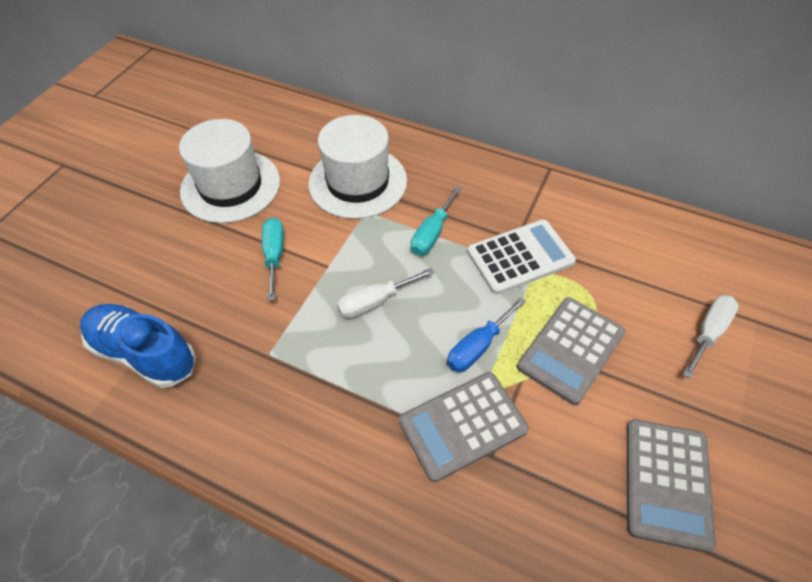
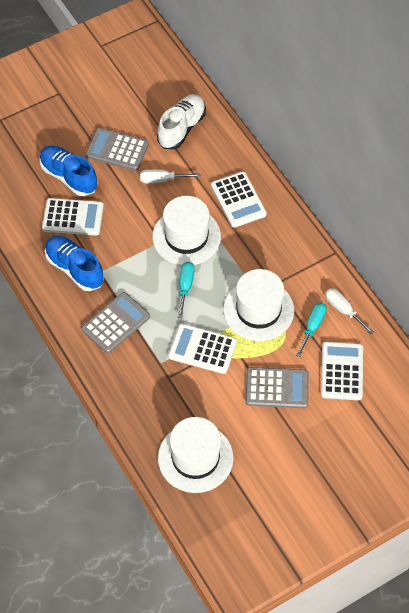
blue screwdriver: 1 -> 0
blue shoe: 1 -> 2
white calculator: 1 -> 4
white hat: 2 -> 3
white shoe: 0 -> 1

